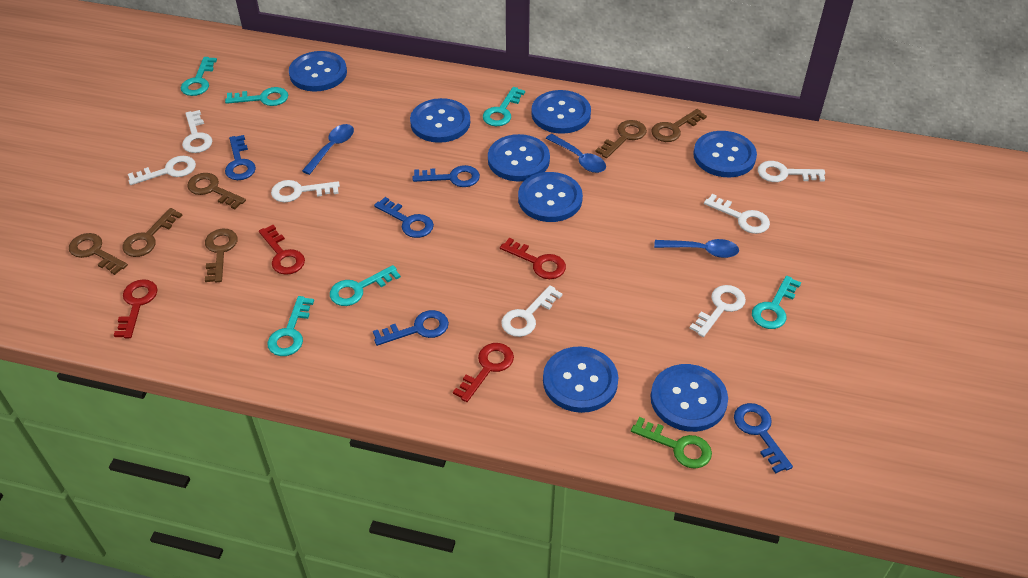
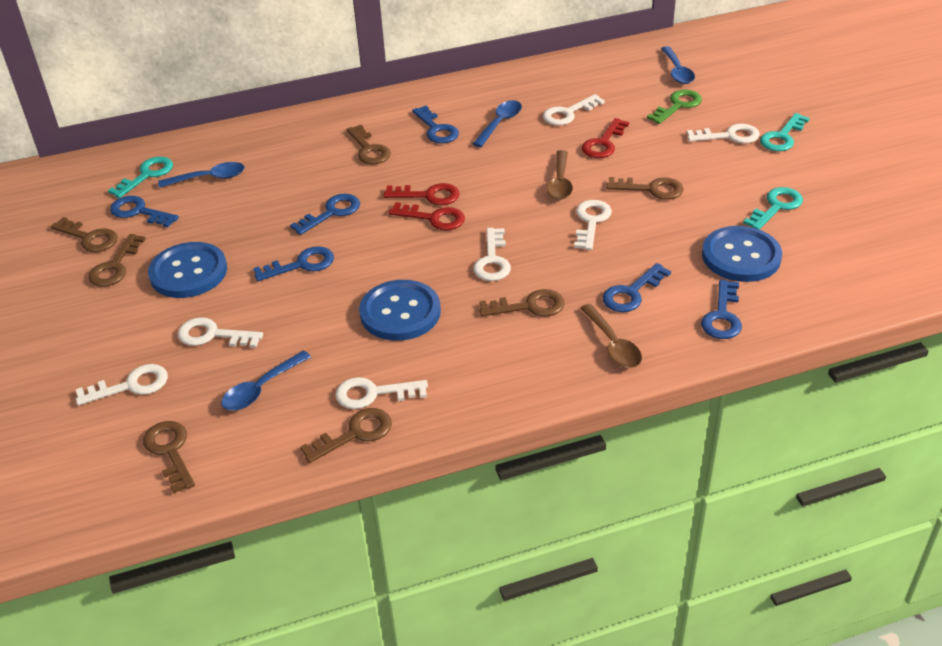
blue button: 8 -> 3
blue key: 5 -> 6
blue spoon: 3 -> 4
brown key: 6 -> 7
brown spoon: 0 -> 2
red key: 4 -> 3
turquoise key: 6 -> 3

